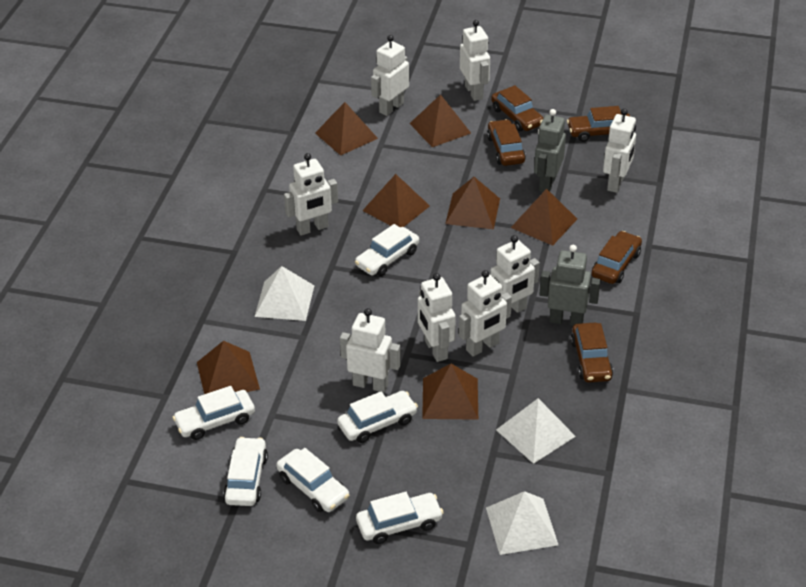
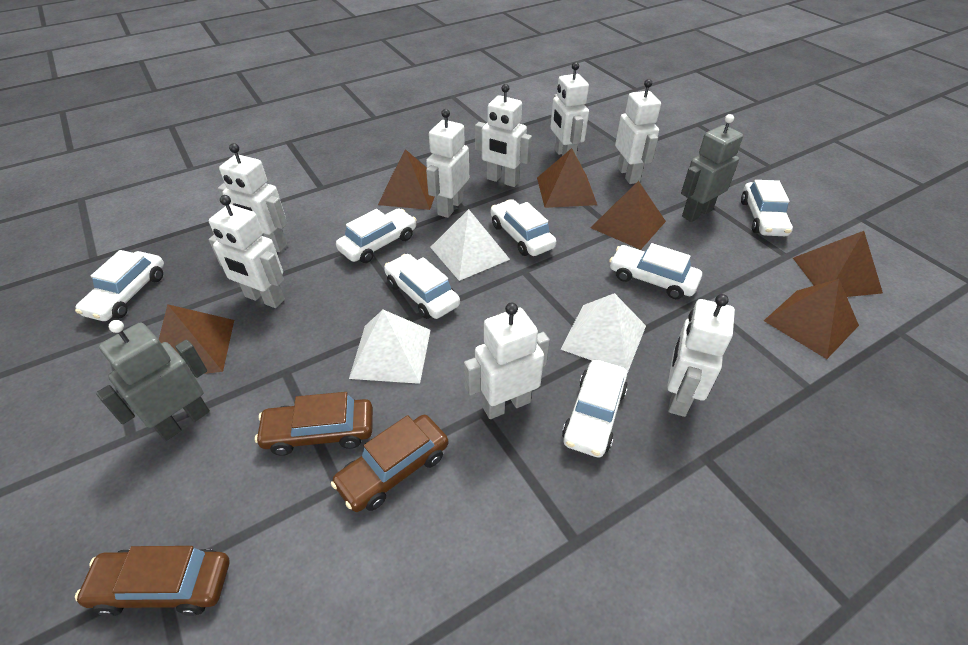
brown car: 5 -> 3
brown pyramid: 7 -> 6
white car: 6 -> 7

